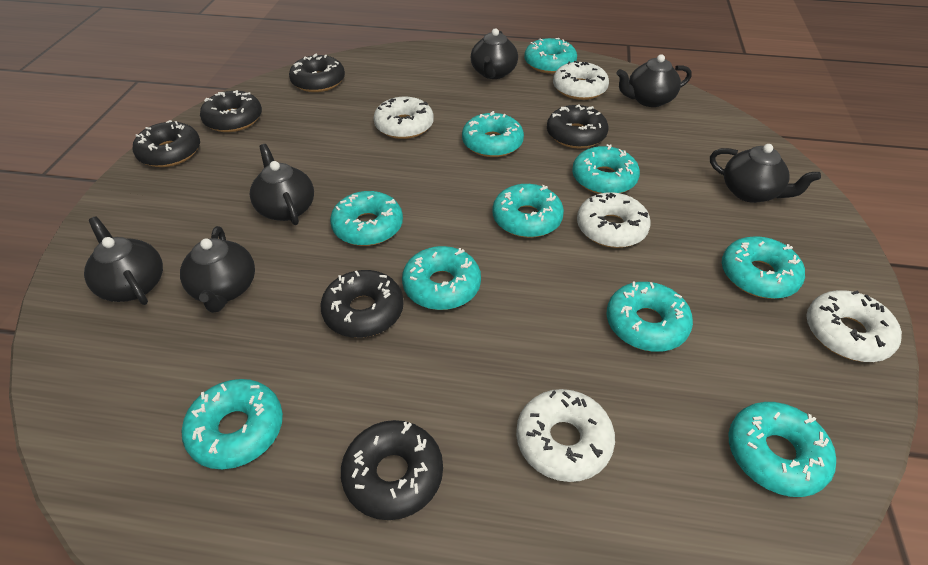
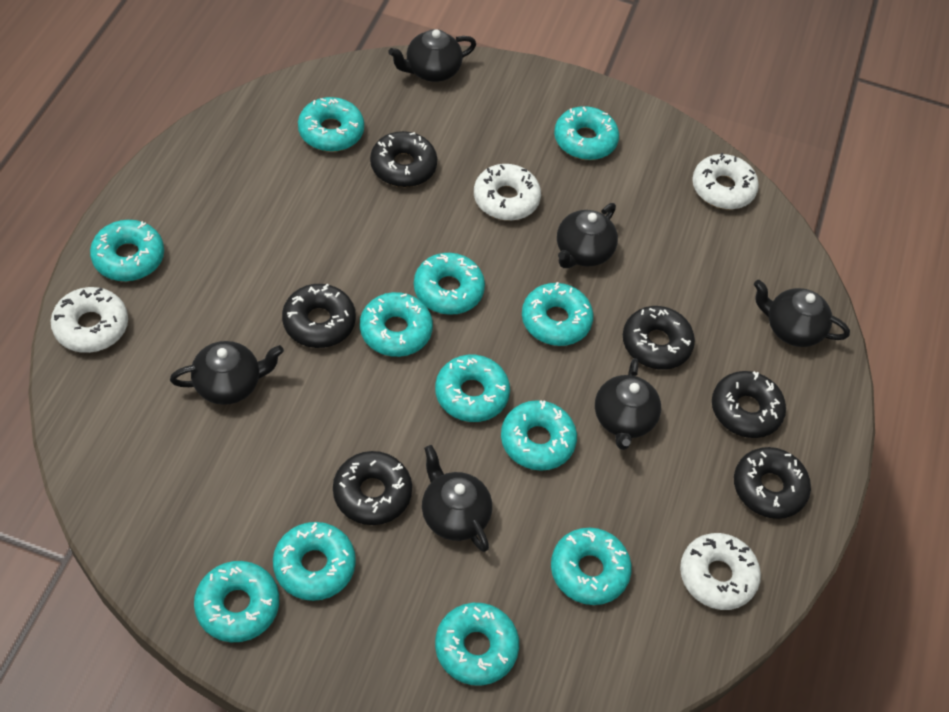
turquoise donut: 10 -> 12
white donut: 5 -> 4

